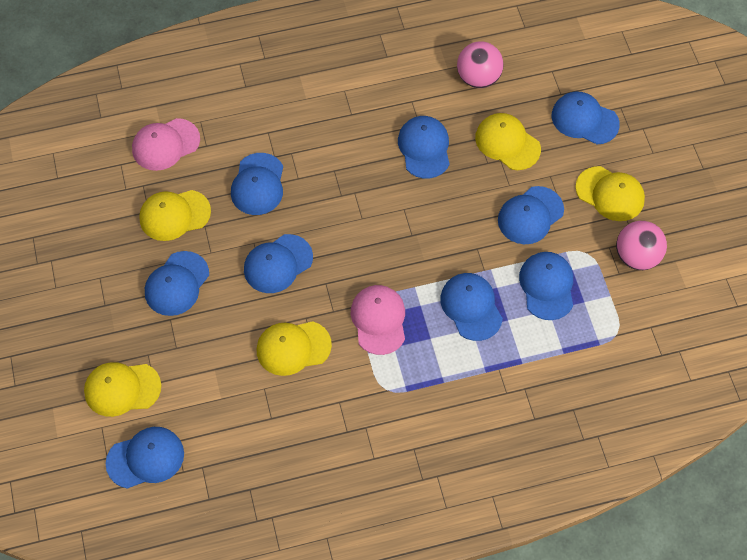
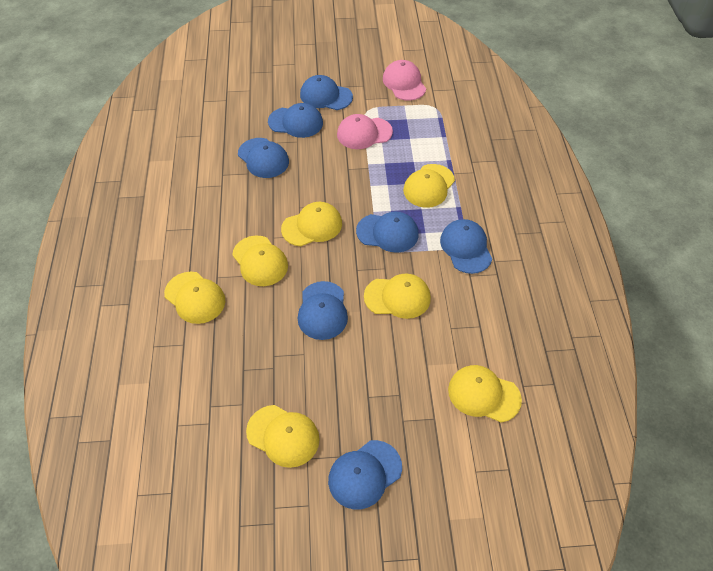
blue cap: 9 -> 7
pink ball: 2 -> 0
yellow cap: 5 -> 7

